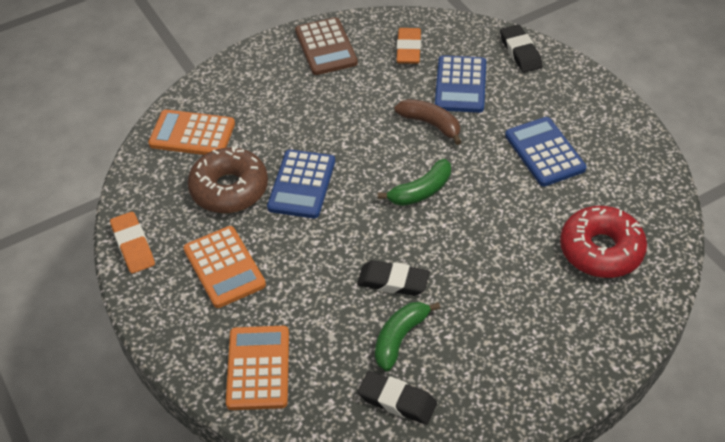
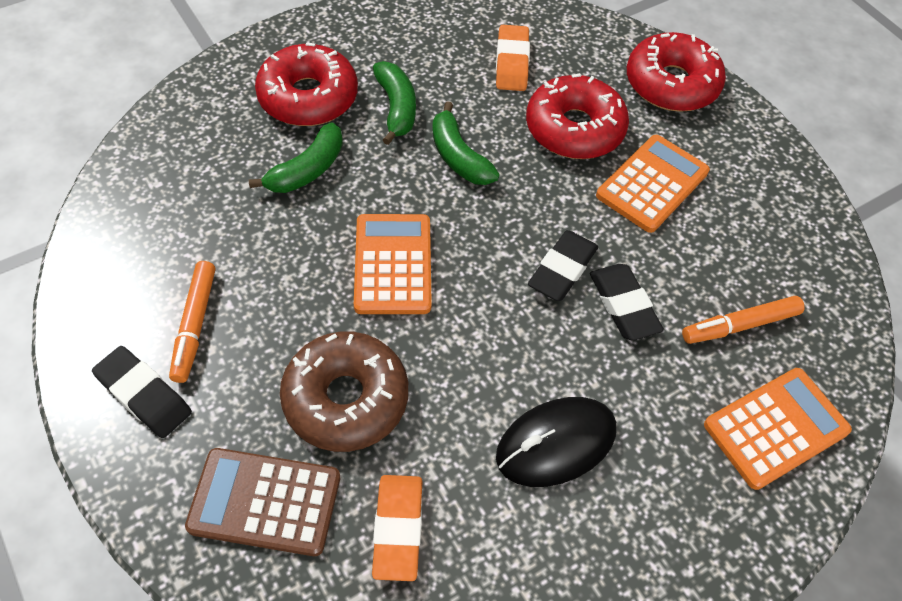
black mouse: 0 -> 1
blue calculator: 3 -> 0
brown banana: 1 -> 0
green banana: 2 -> 3
orange marker: 0 -> 2
red donut: 1 -> 3

